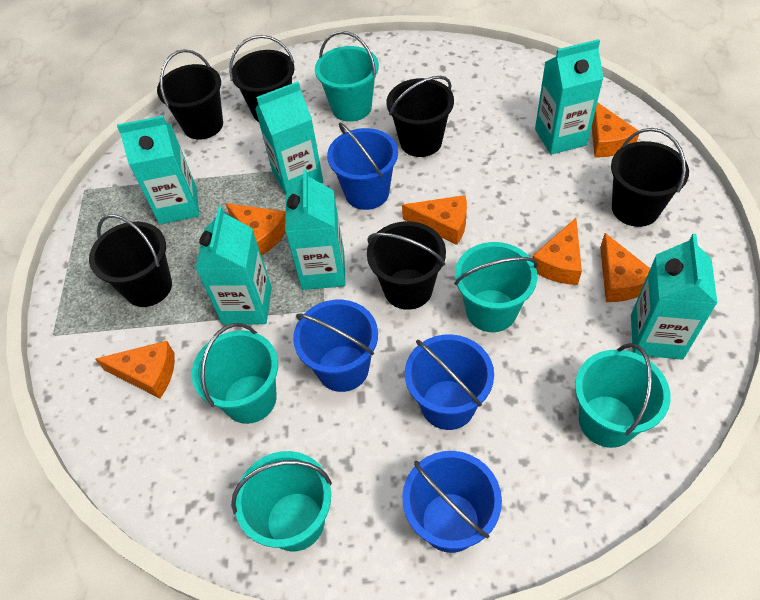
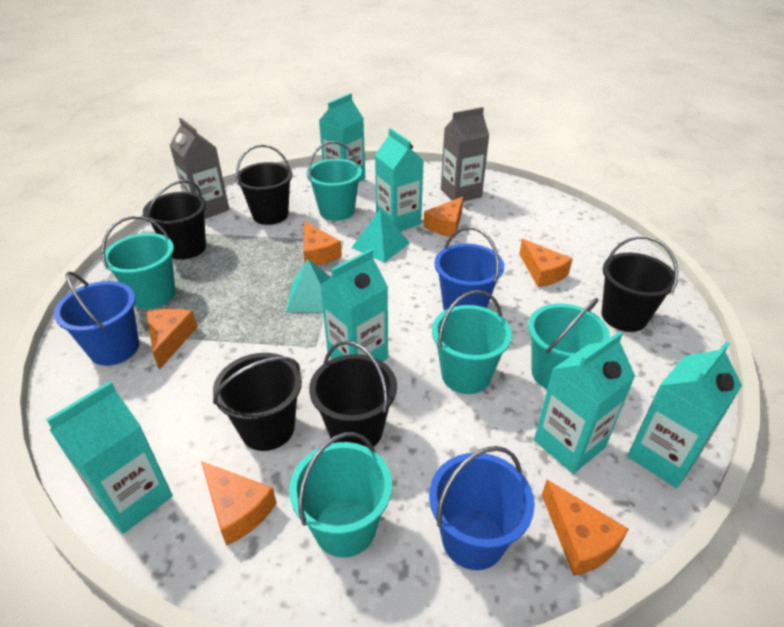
black bucket: 6 -> 5
blue bucket: 4 -> 3
grey carton: 0 -> 2
turquoise pyramid: 0 -> 2

